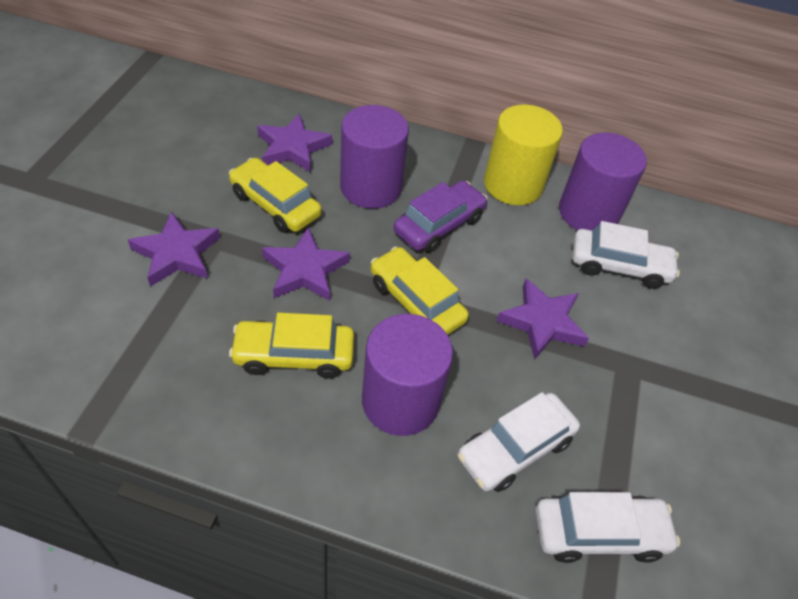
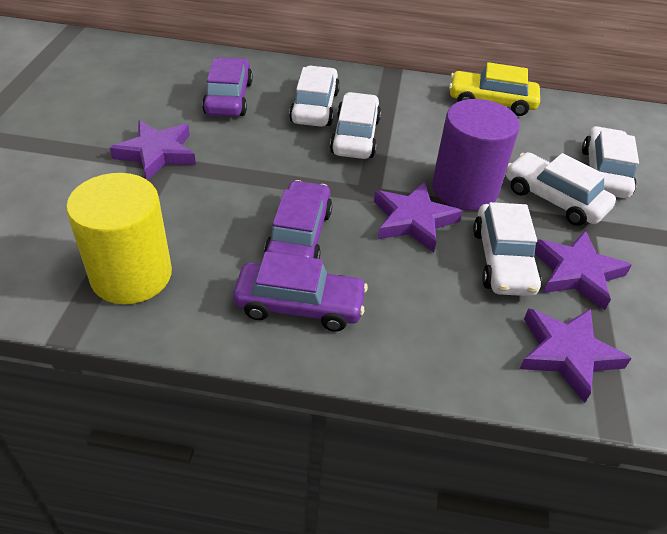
purple car: 1 -> 3
purple cylinder: 3 -> 1
white car: 3 -> 5
yellow car: 3 -> 1

